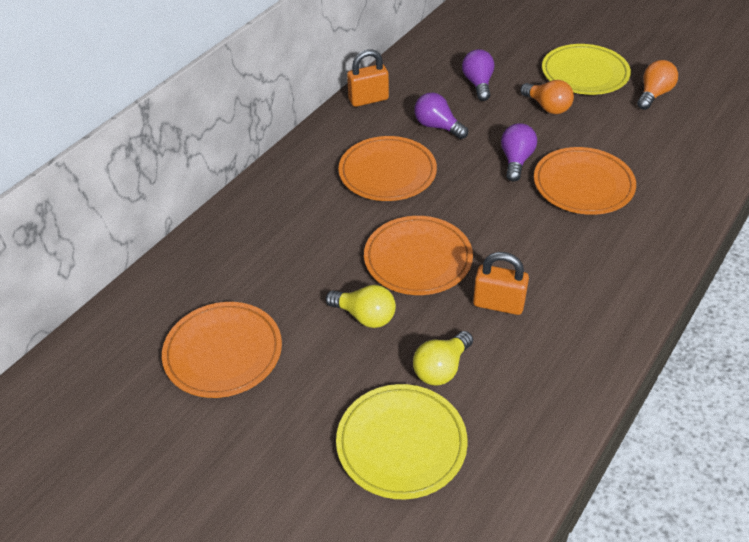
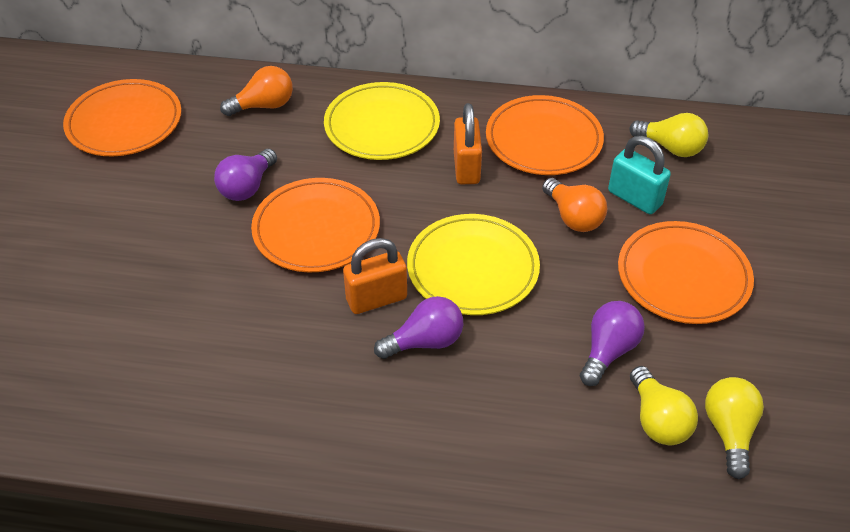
turquoise padlock: 0 -> 1
yellow light bulb: 2 -> 3

